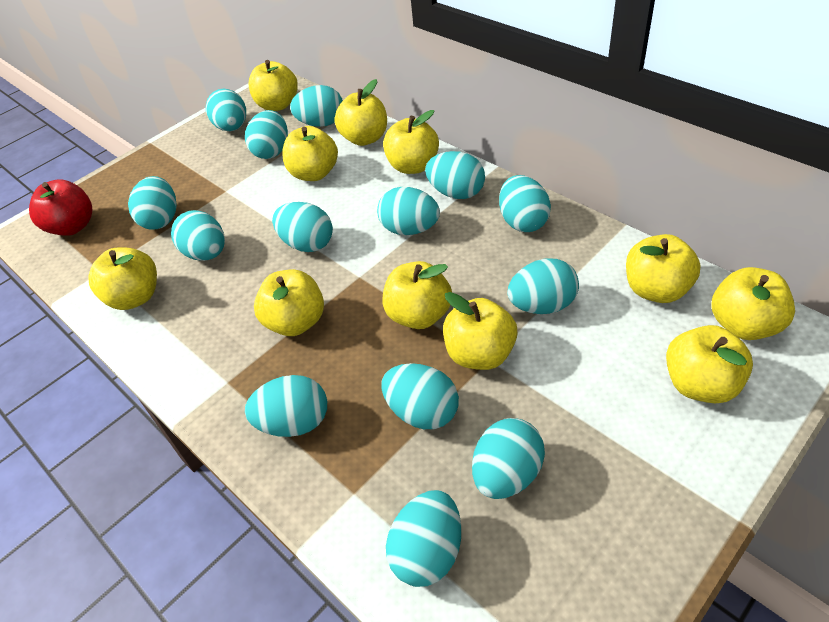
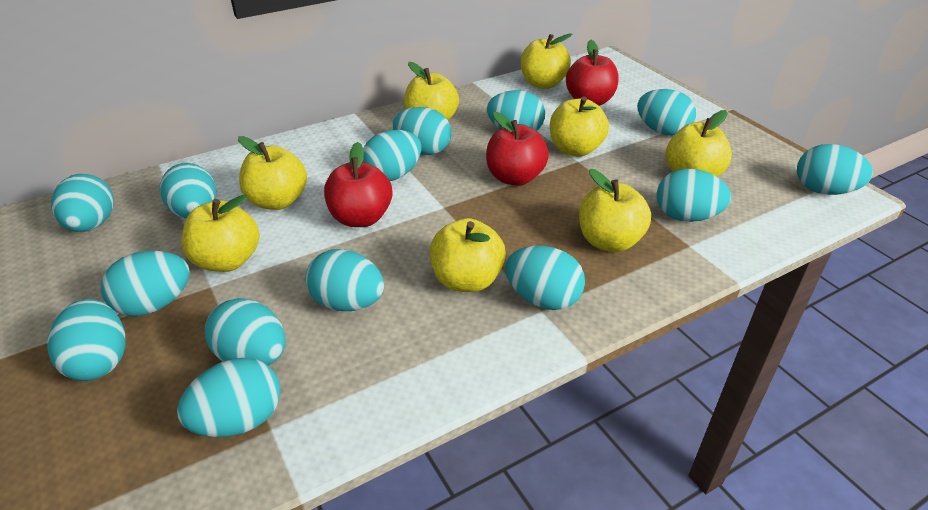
red apple: 1 -> 3
yellow apple: 11 -> 8

